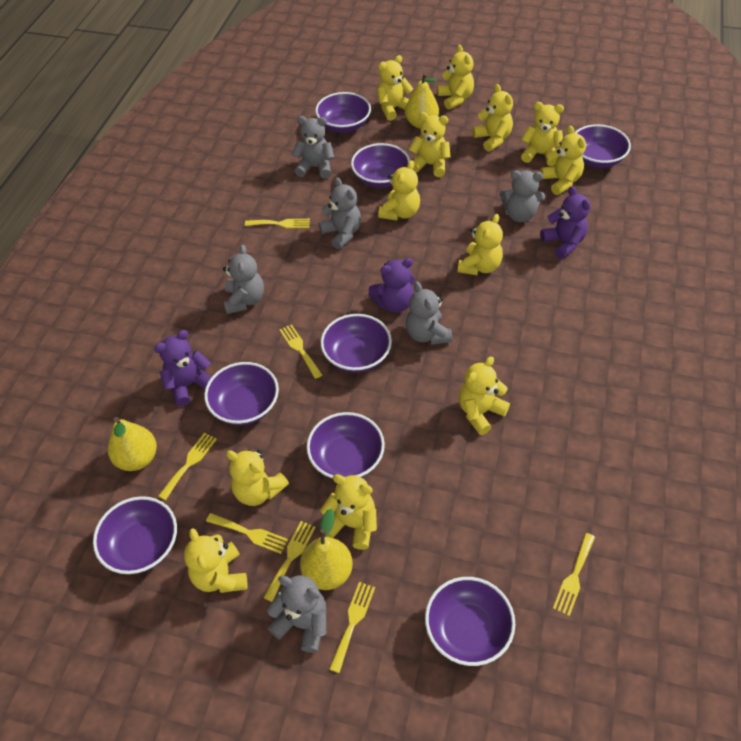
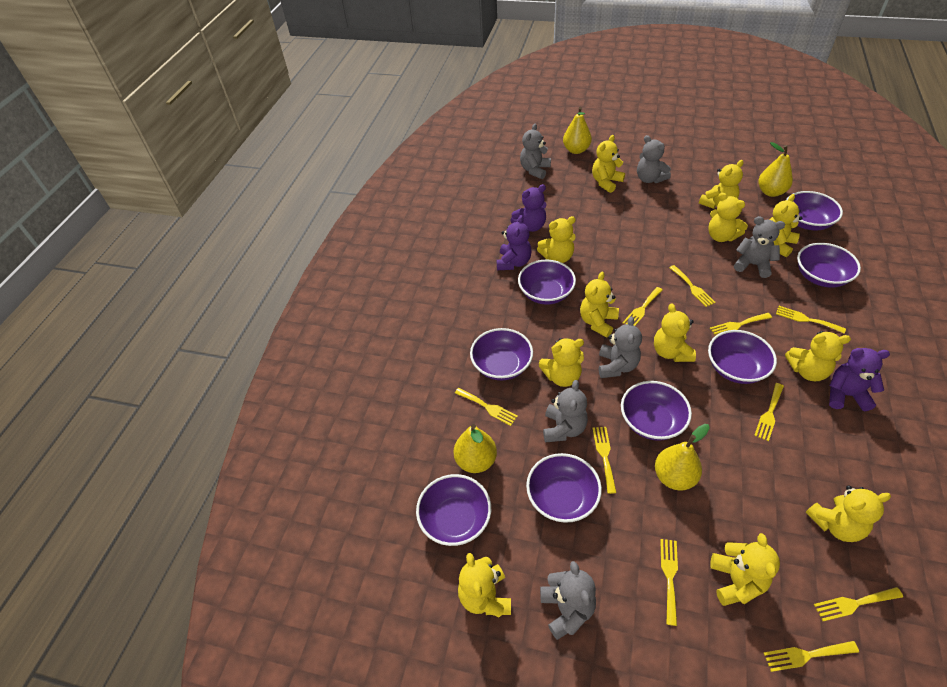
yellow fork: 7 -> 10
yellow pear: 3 -> 4

